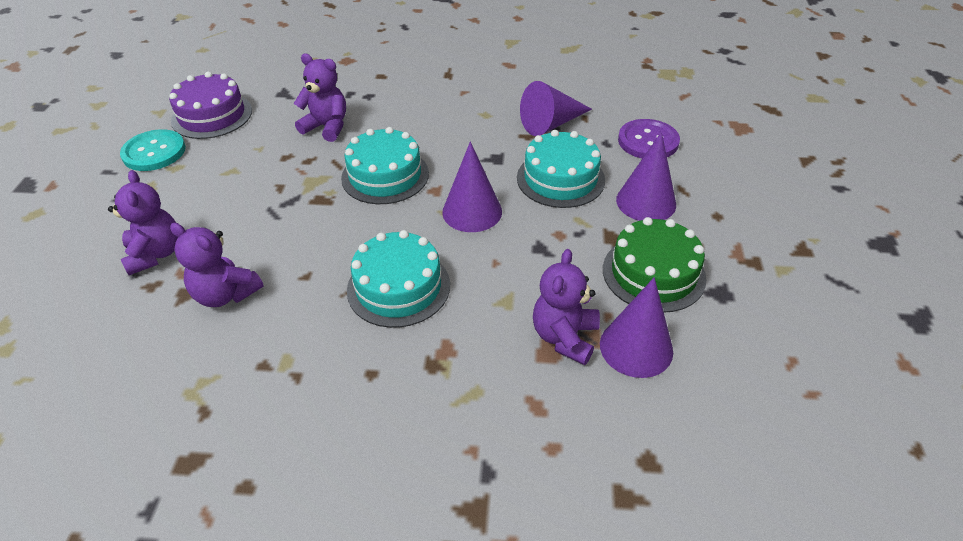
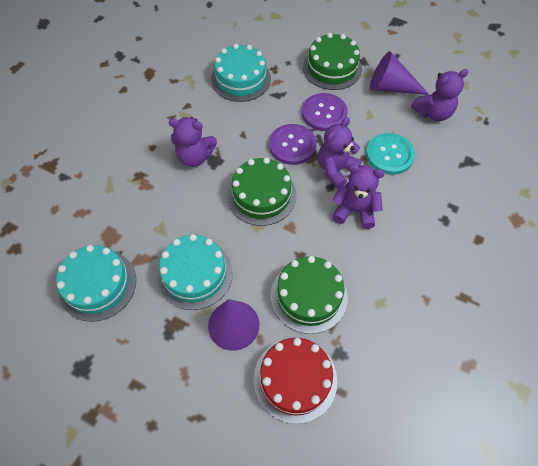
green cake: 1 -> 3
purple button: 1 -> 2
purple cake: 1 -> 0
purple cone: 4 -> 2
red cake: 0 -> 1

